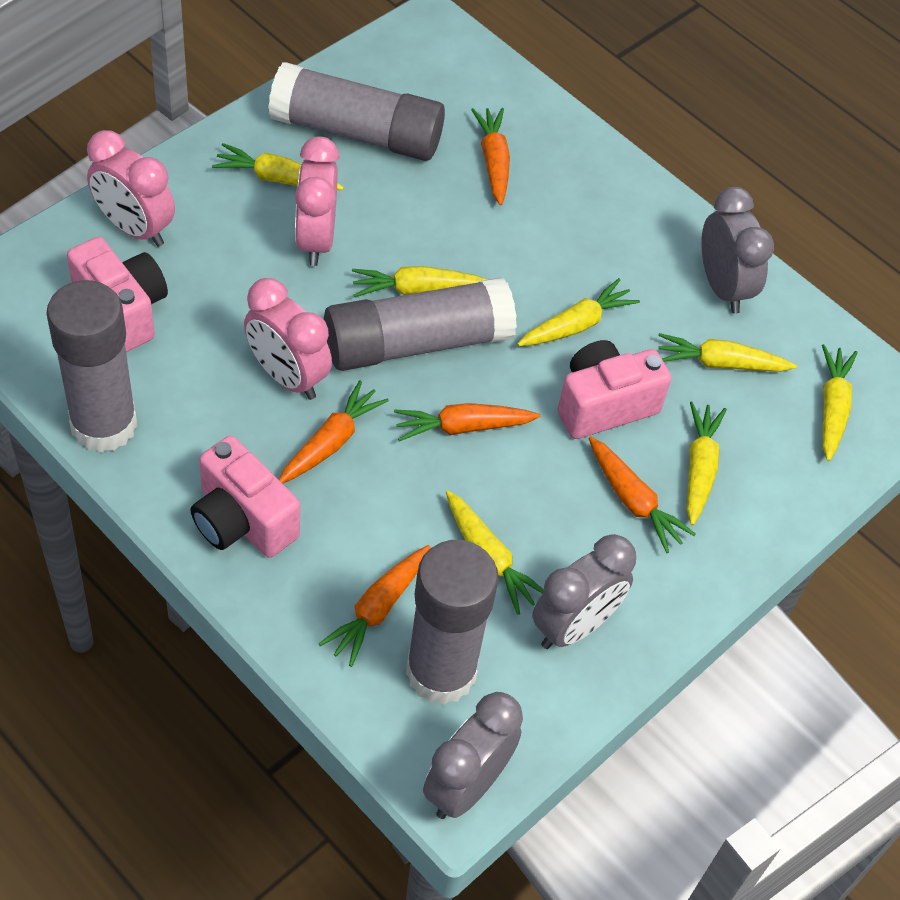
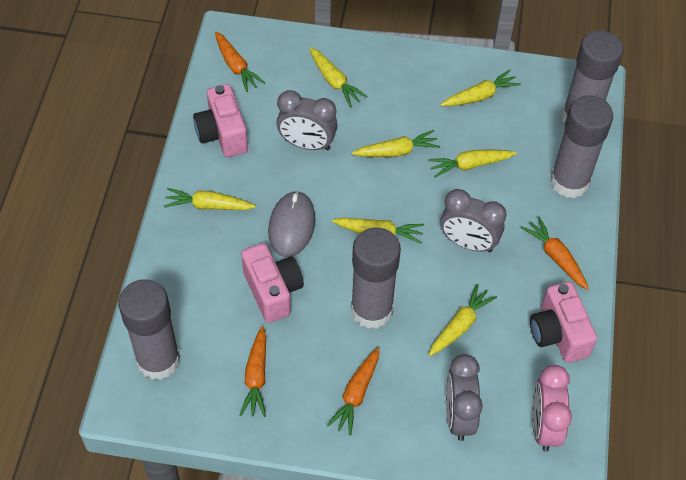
grey mouse: 0 -> 1
orange carrot: 5 -> 4
pink clock: 3 -> 1

